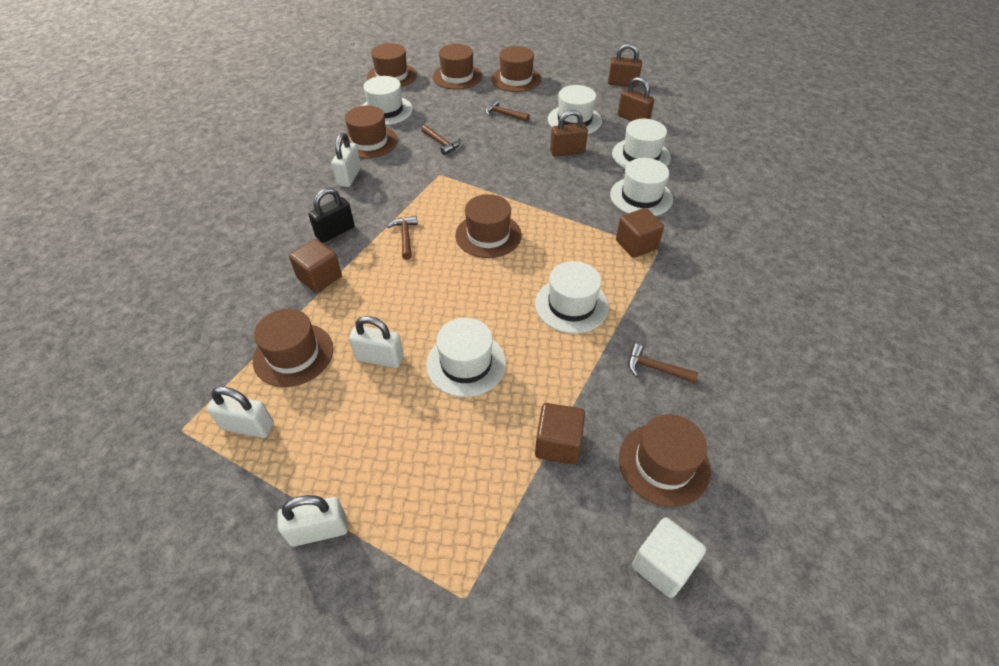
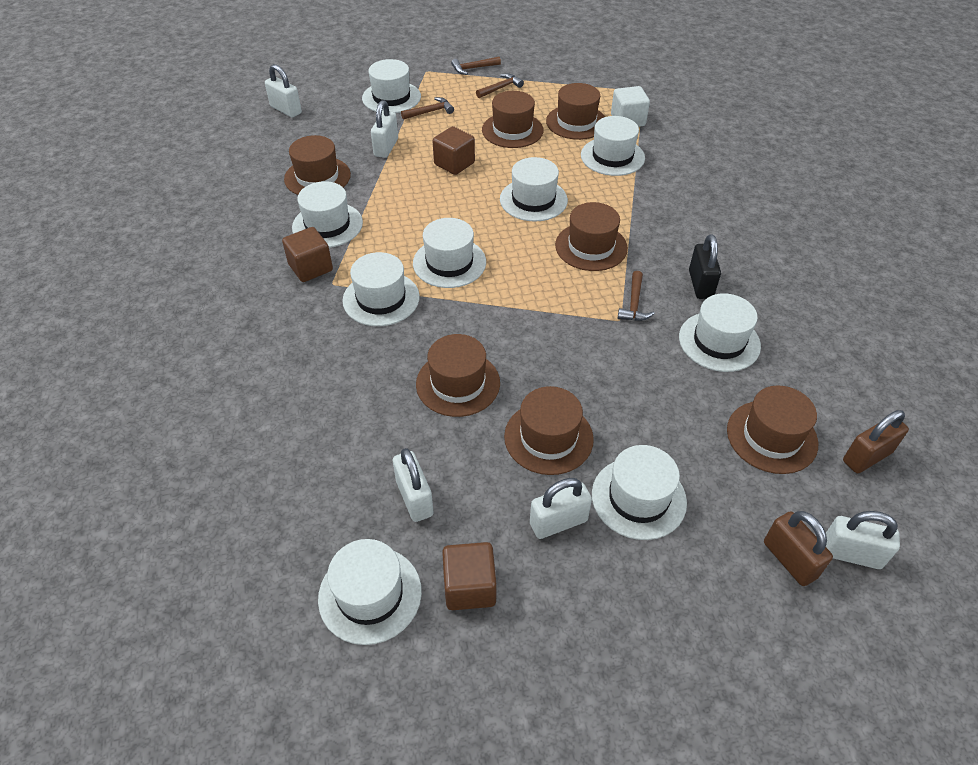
brown padlock: 3 -> 2
white hat: 6 -> 9
white padlock: 4 -> 5

